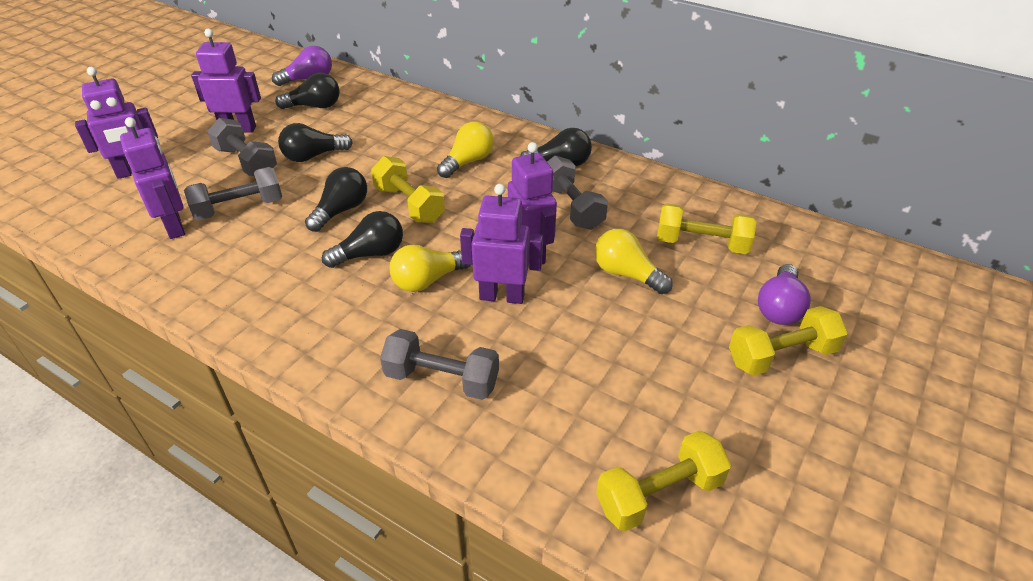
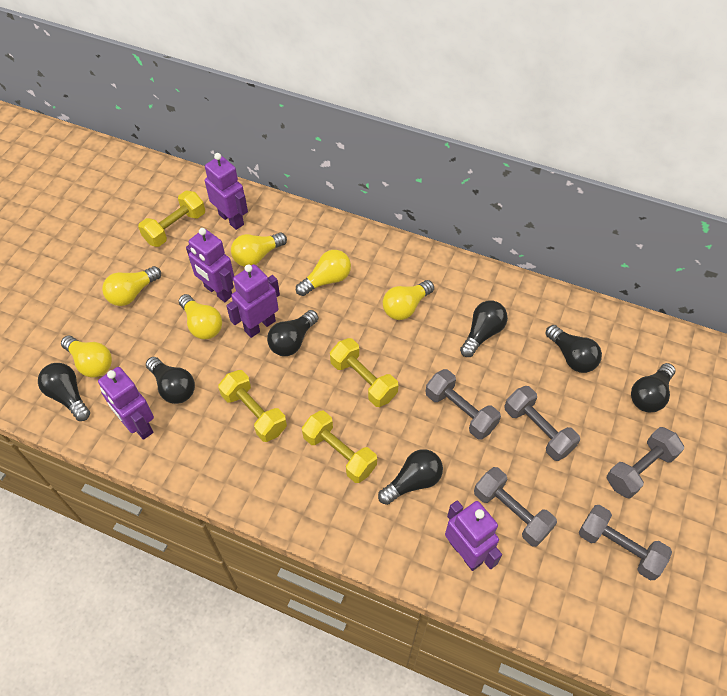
black light bulb: 5 -> 7
grey dumbbell: 4 -> 5
purple light bulb: 2 -> 0
yellow light bulb: 3 -> 6

